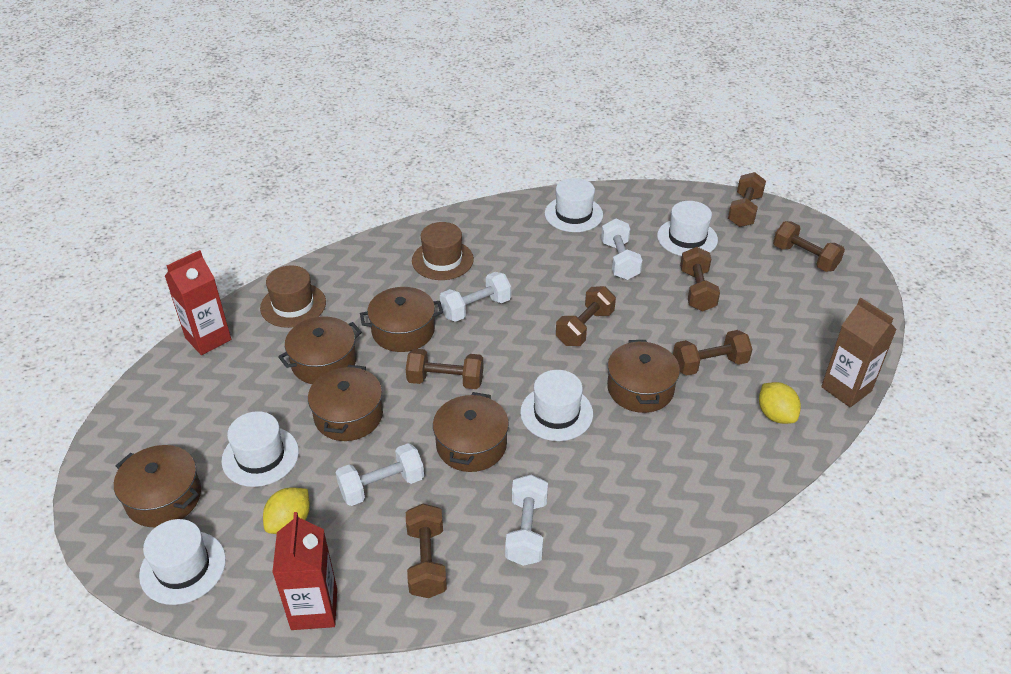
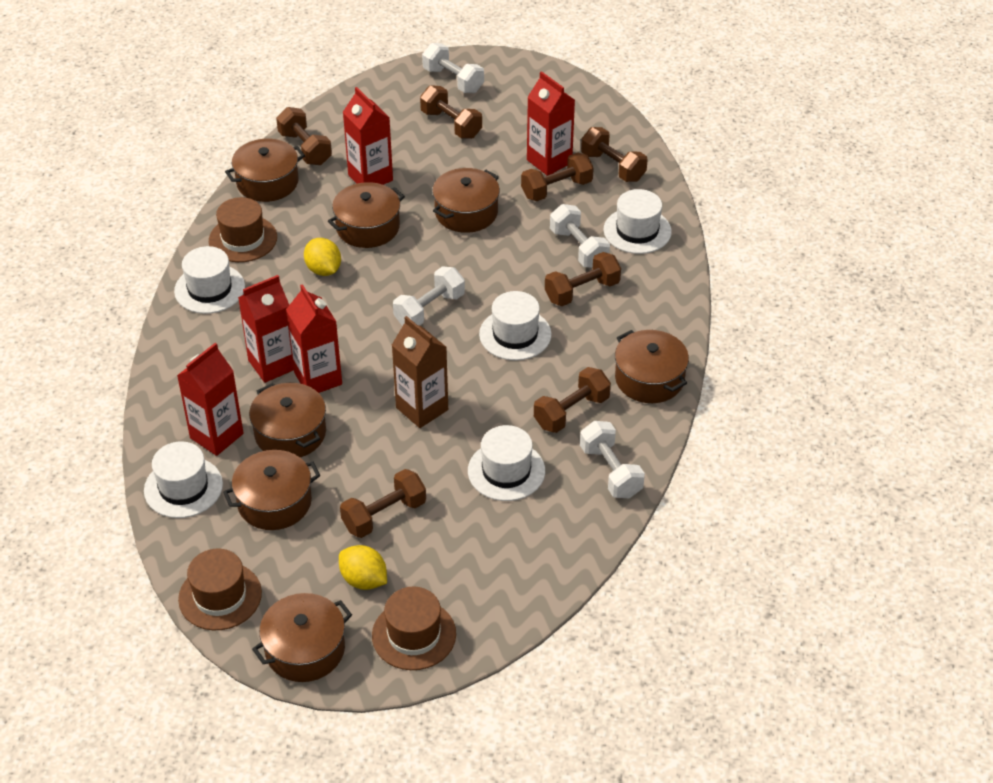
brown hat: 2 -> 3
brown pot: 6 -> 7
red carton: 2 -> 5

